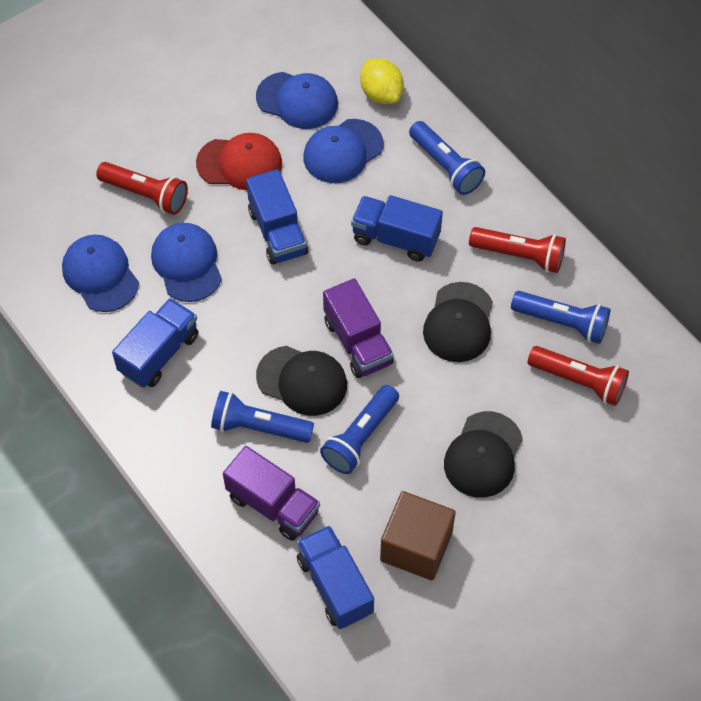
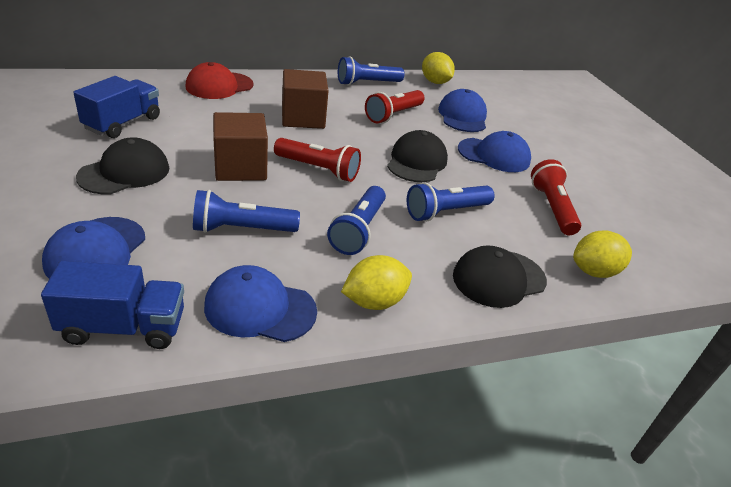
blue truck: 4 -> 2
brown cube: 1 -> 2
purple truck: 2 -> 0
yellow lemon: 1 -> 3

